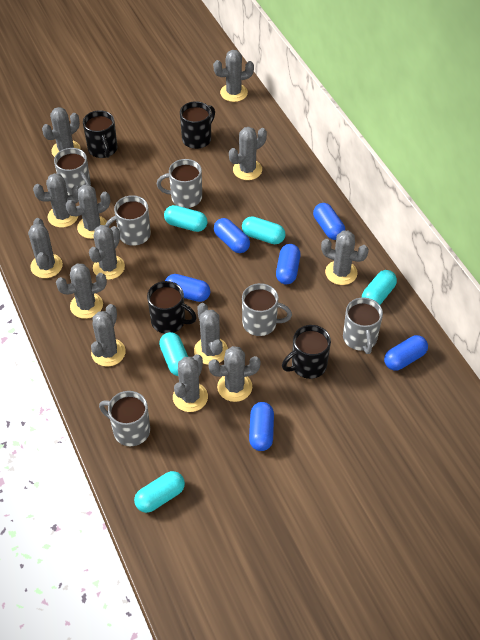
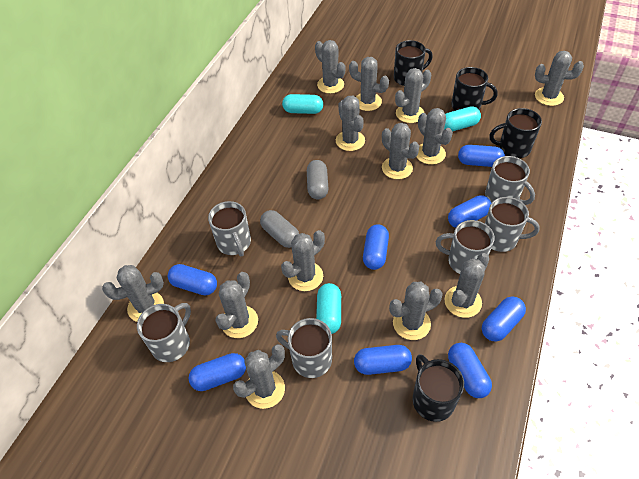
blue capsule: 6 -> 8
grey capsule: 0 -> 2
turquoise capsule: 5 -> 3

